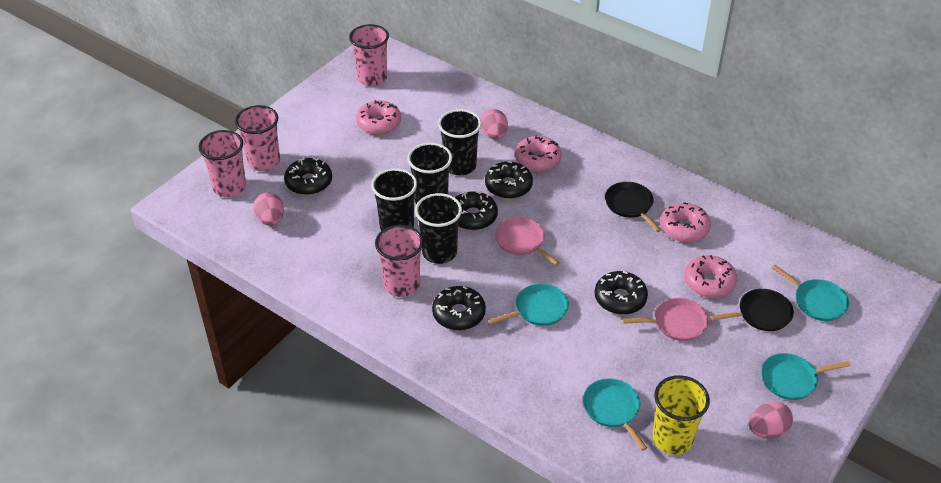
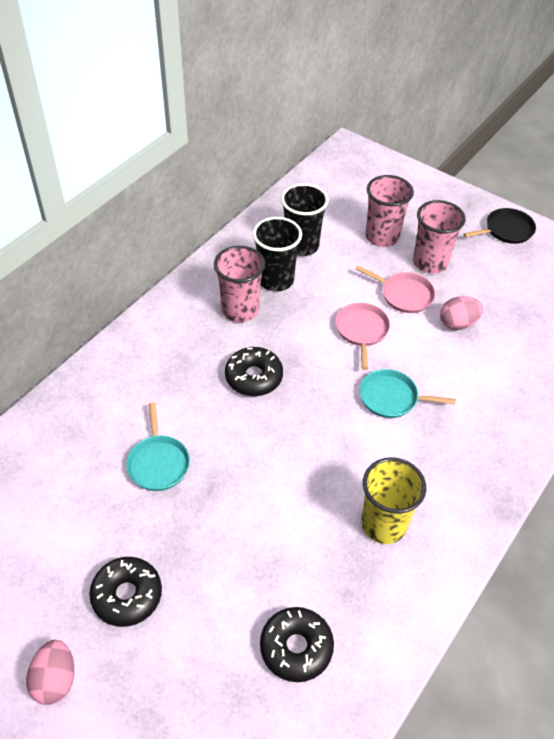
black cup: 4 -> 2
black donut: 5 -> 3
black pan: 2 -> 1
pink cup: 4 -> 3
pink donut: 4 -> 0
pink egg: 3 -> 2
turquoise pan: 4 -> 2

